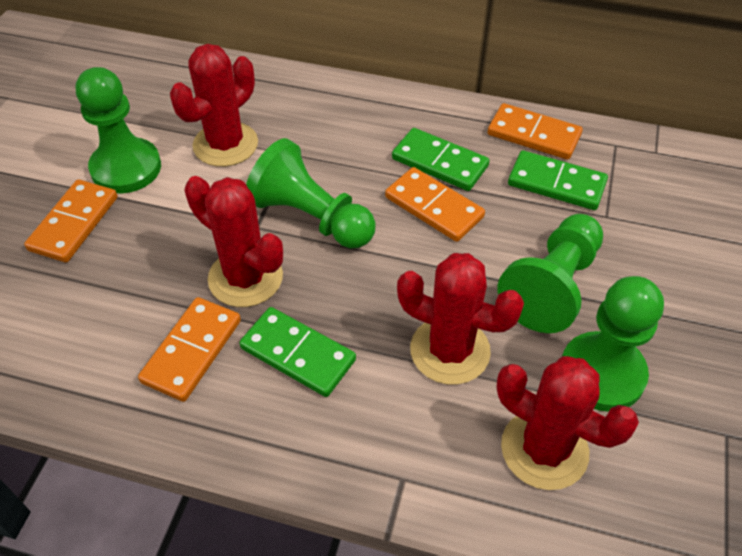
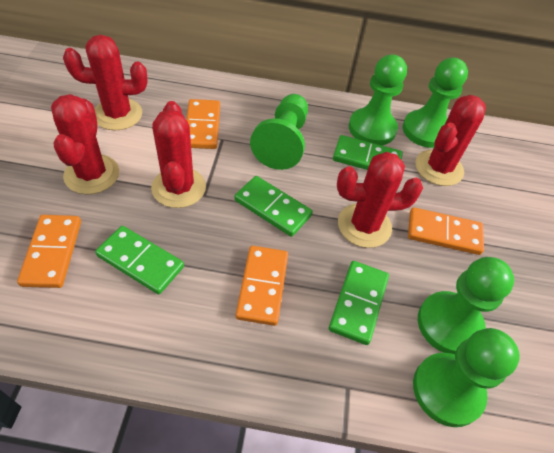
green domino: 3 -> 4
green pawn: 4 -> 5
red cactus: 4 -> 5

